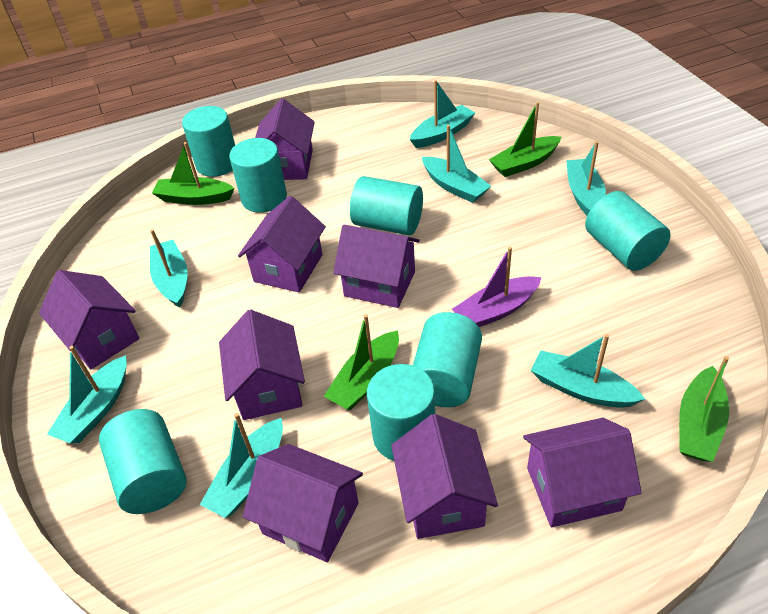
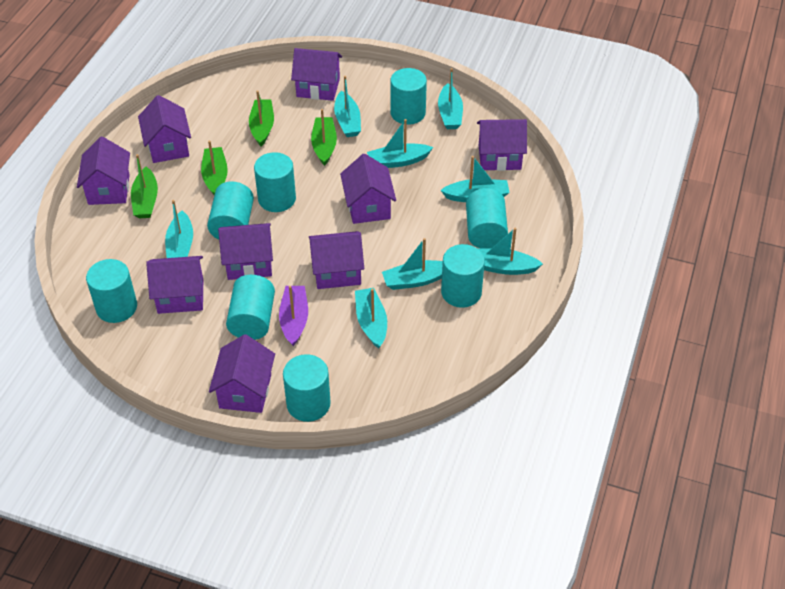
purple house: 8 -> 9
turquoise boat: 7 -> 8
turquoise cylinder: 7 -> 8

